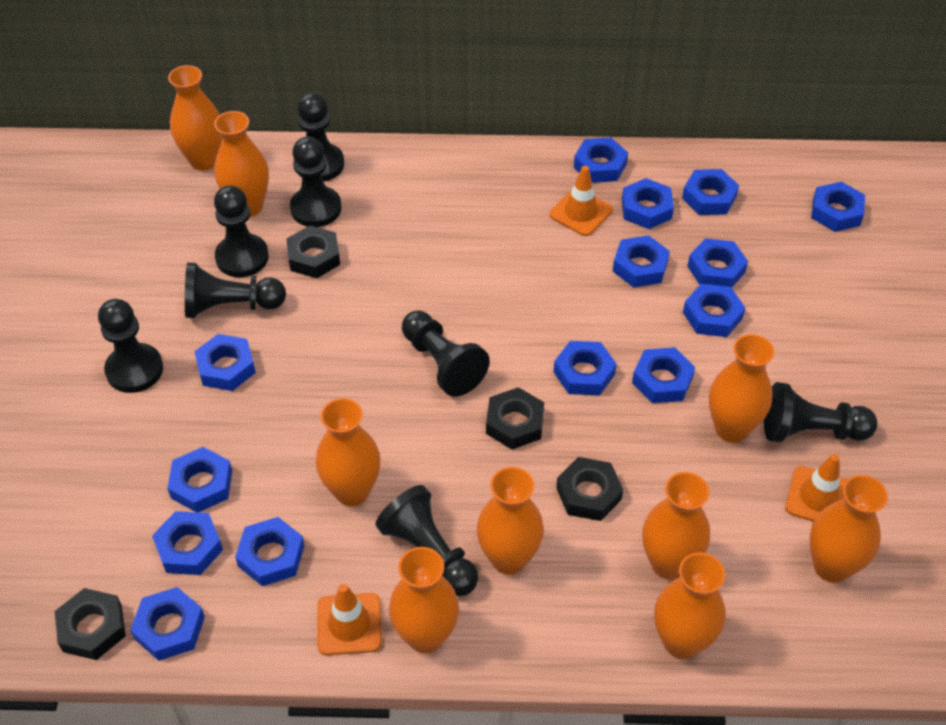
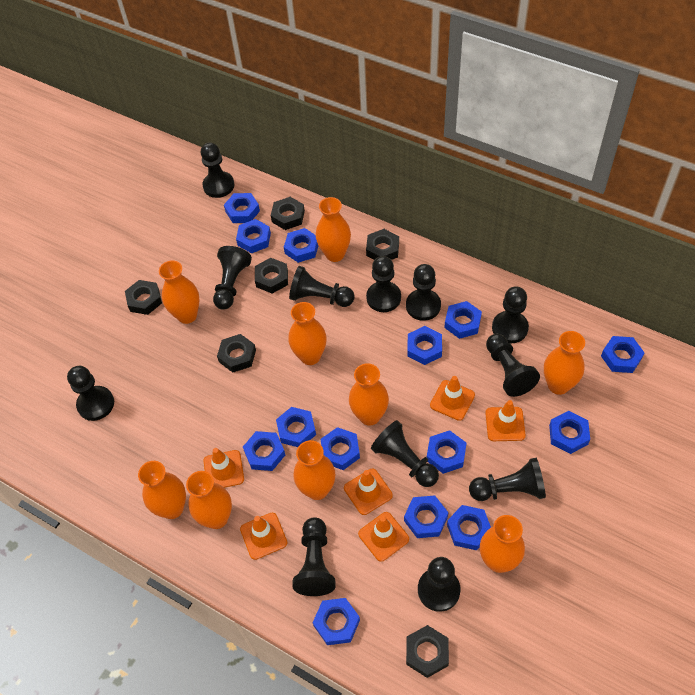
black nut: 4 -> 6
black pawn: 8 -> 12
orange traffic cone: 3 -> 6

